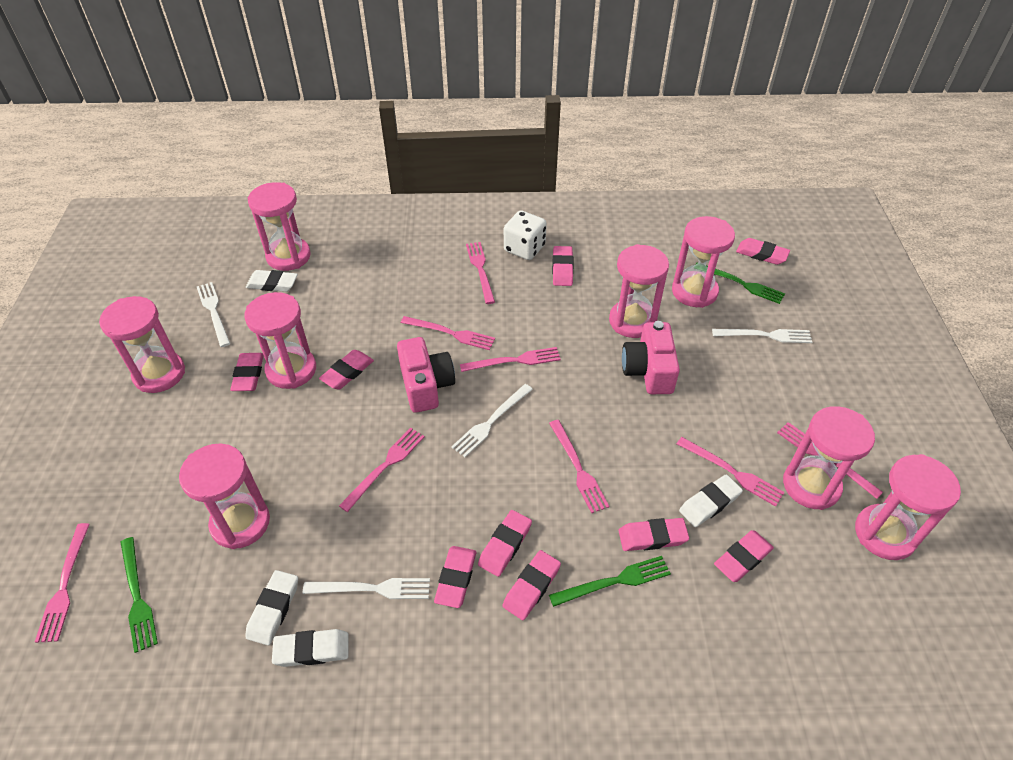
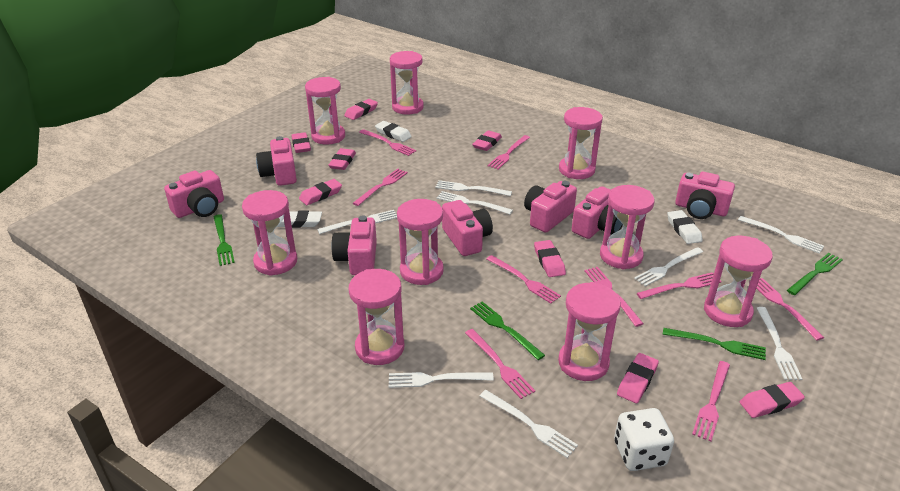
green fork: 3 -> 4
pink camera: 2 -> 7
pink eraser: 9 -> 8
pink fork: 8 -> 9
pink hourglass: 8 -> 9
white eraser: 4 -> 3
white fork: 4 -> 8

